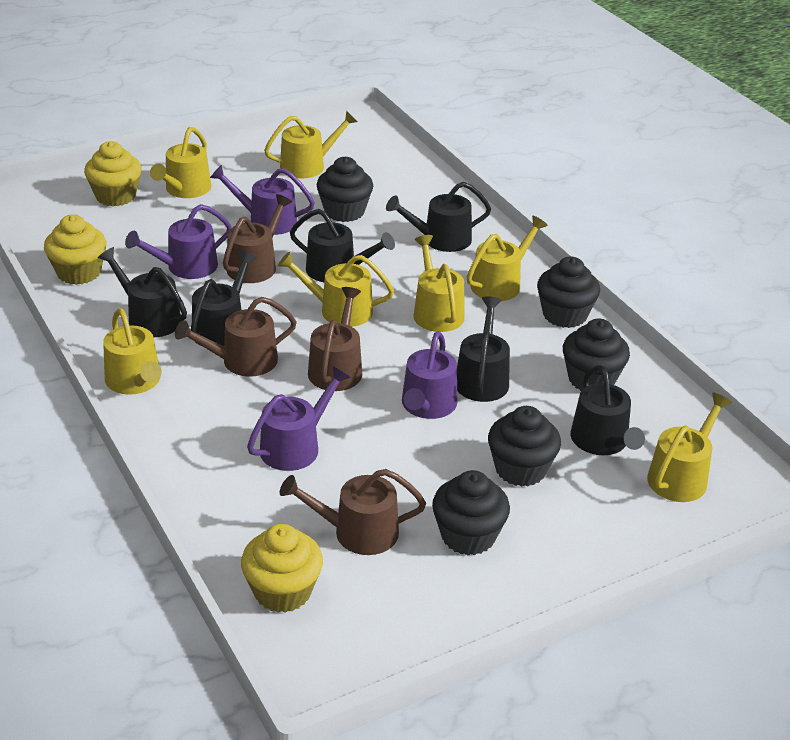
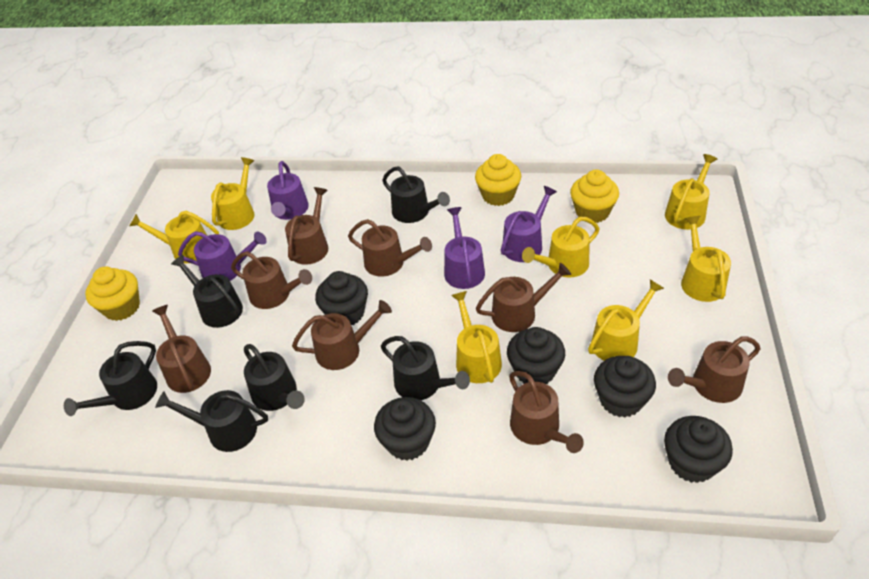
brown watering can: 4 -> 8

